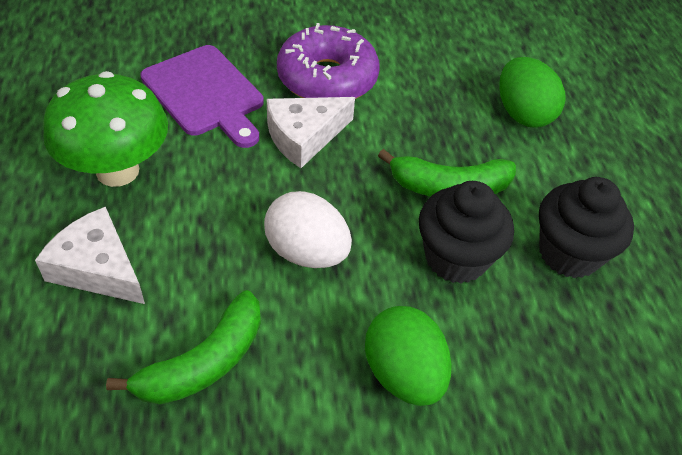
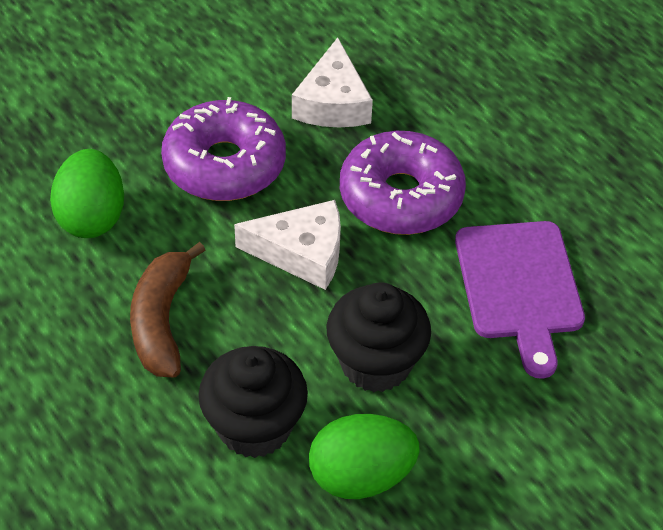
brown banana: 0 -> 1
green banana: 2 -> 0
green mushroom: 1 -> 0
purple donut: 1 -> 2
white egg: 1 -> 0

